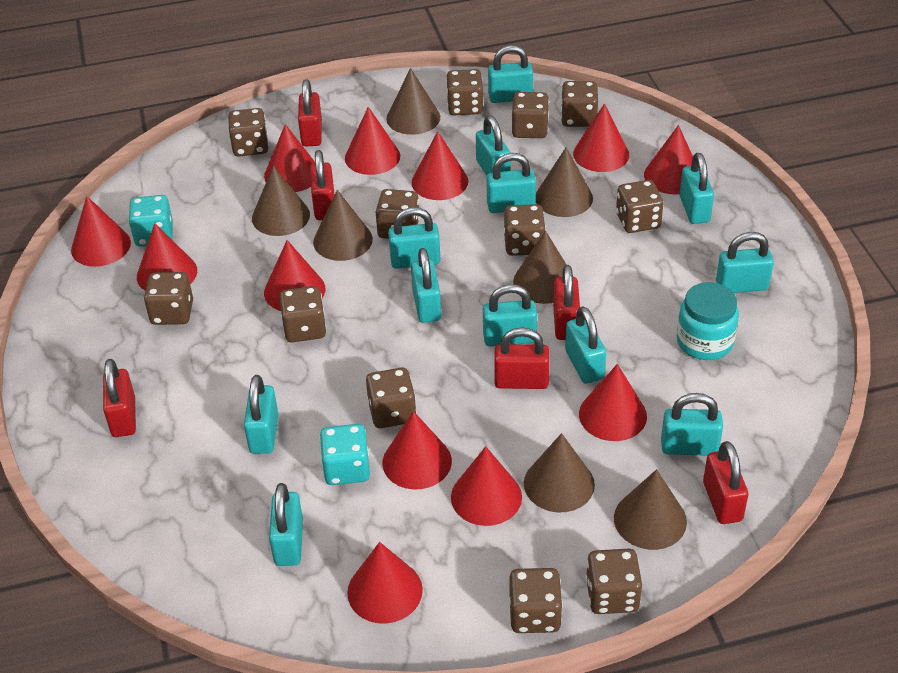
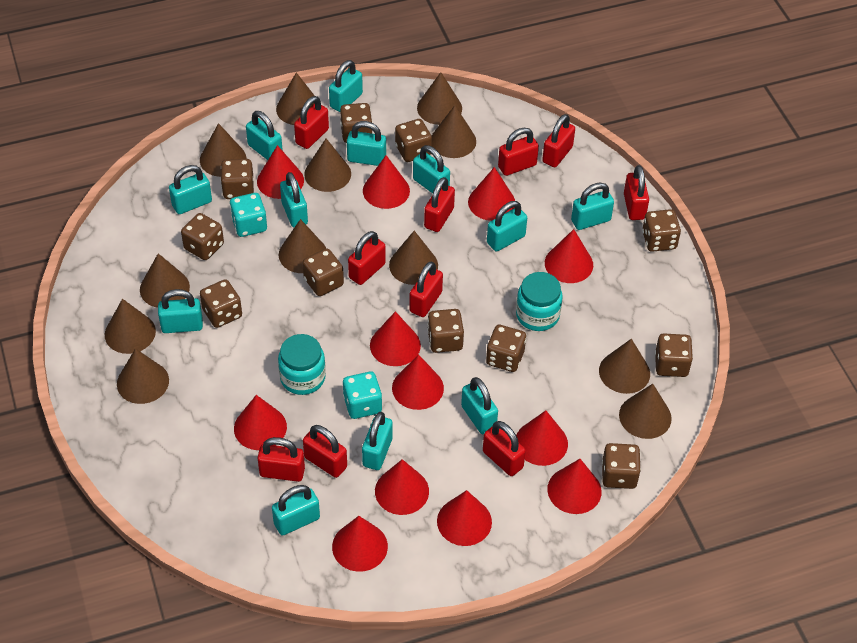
brown cone: 7 -> 12
brown dice: 12 -> 11
red padlock: 6 -> 10
turquoise jar: 1 -> 2

